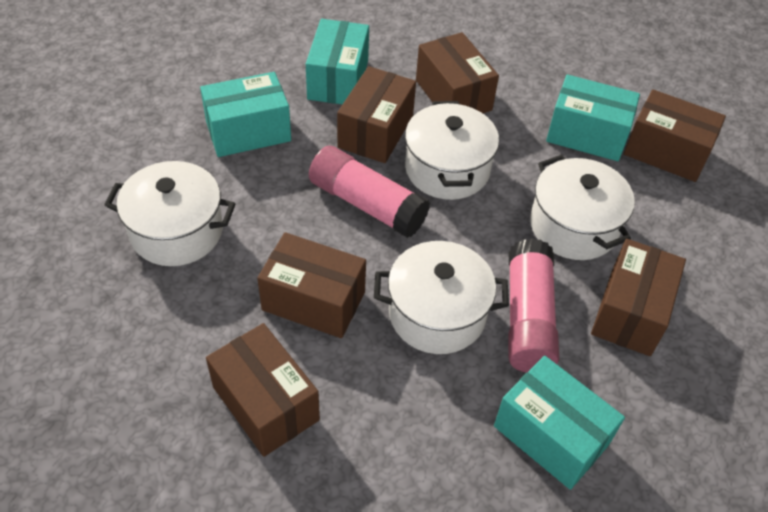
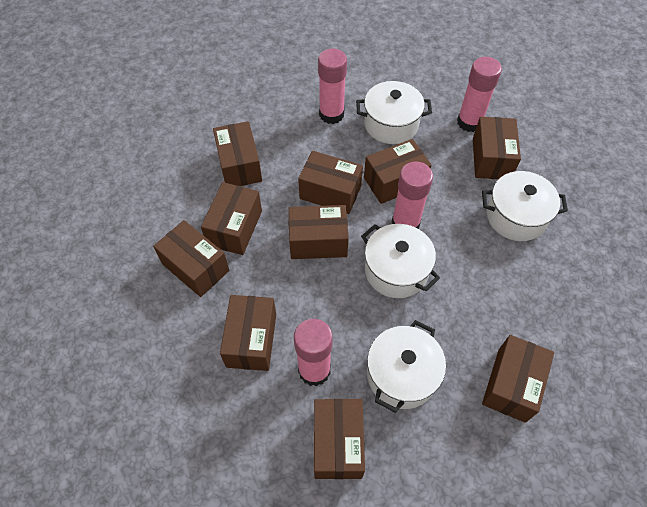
brown box: 6 -> 10
pink glue stick: 2 -> 4
turquoise box: 4 -> 0

